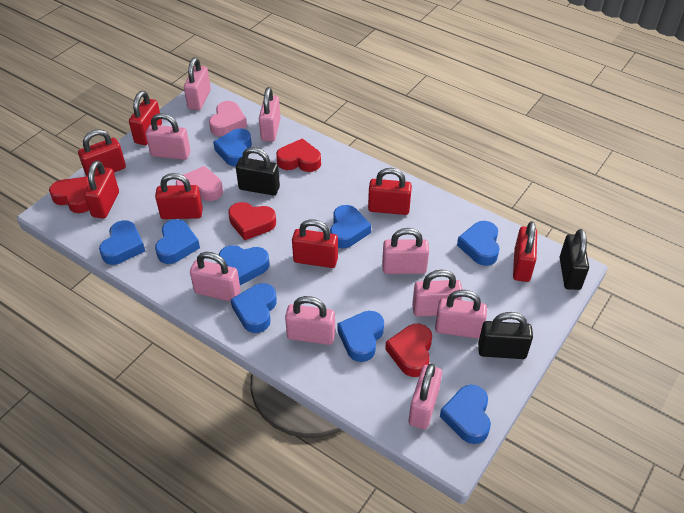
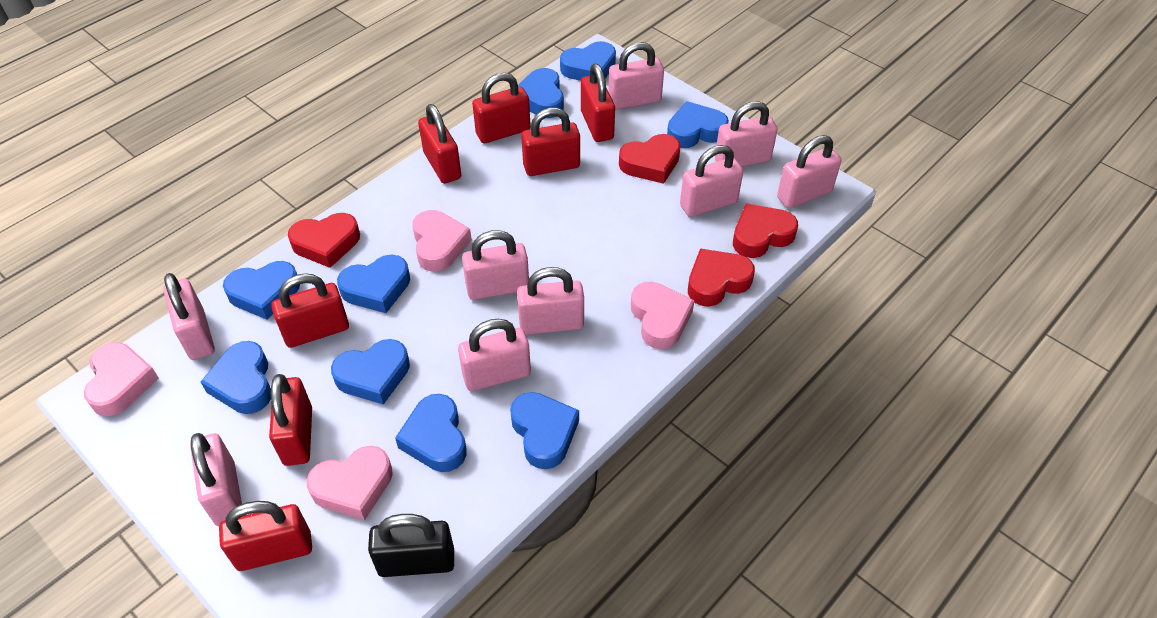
black padlock: 3 -> 1
pink heart: 2 -> 4

